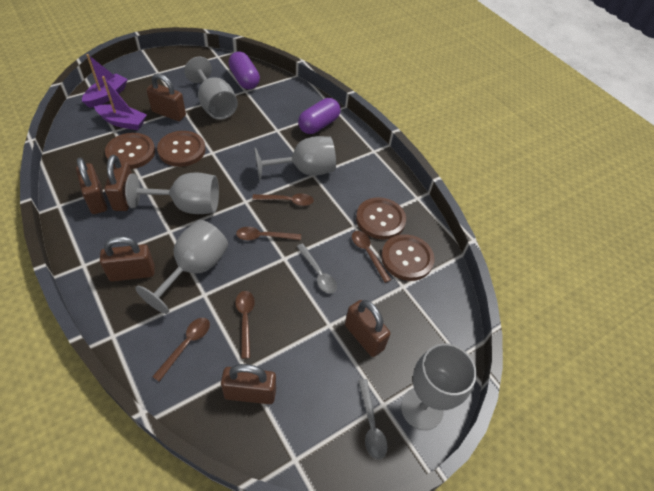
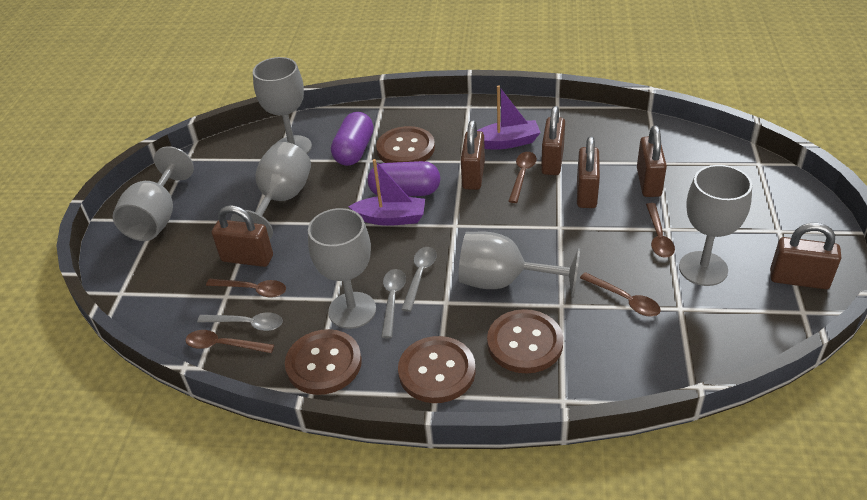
grey goblet: 5 -> 6
grey spoon: 2 -> 3

